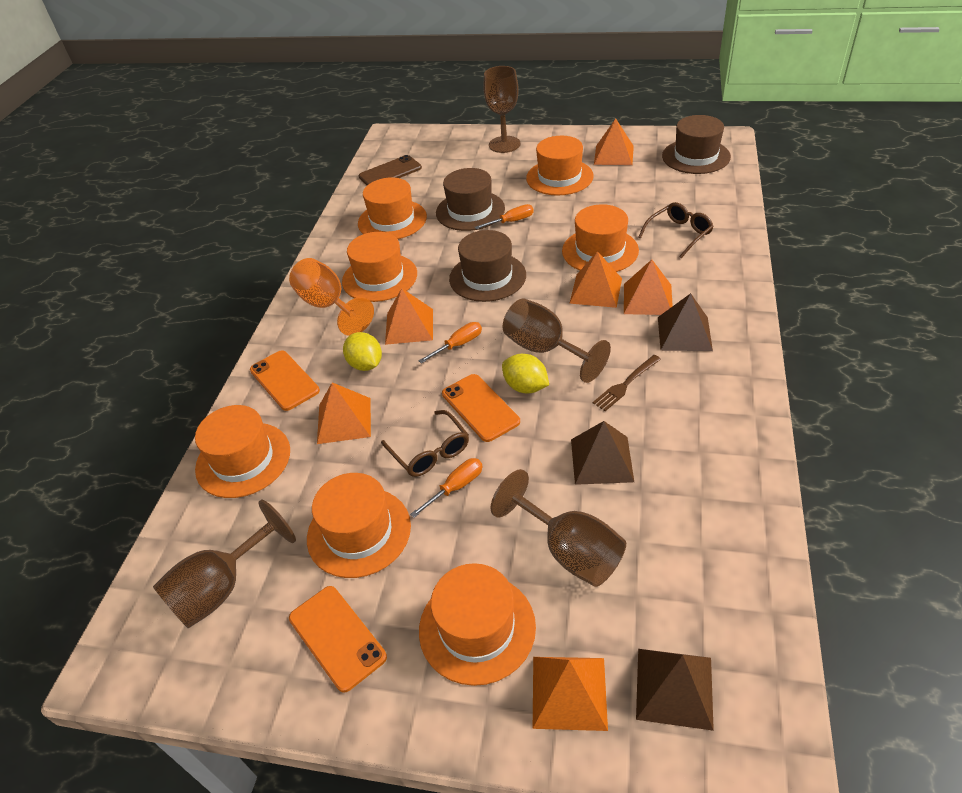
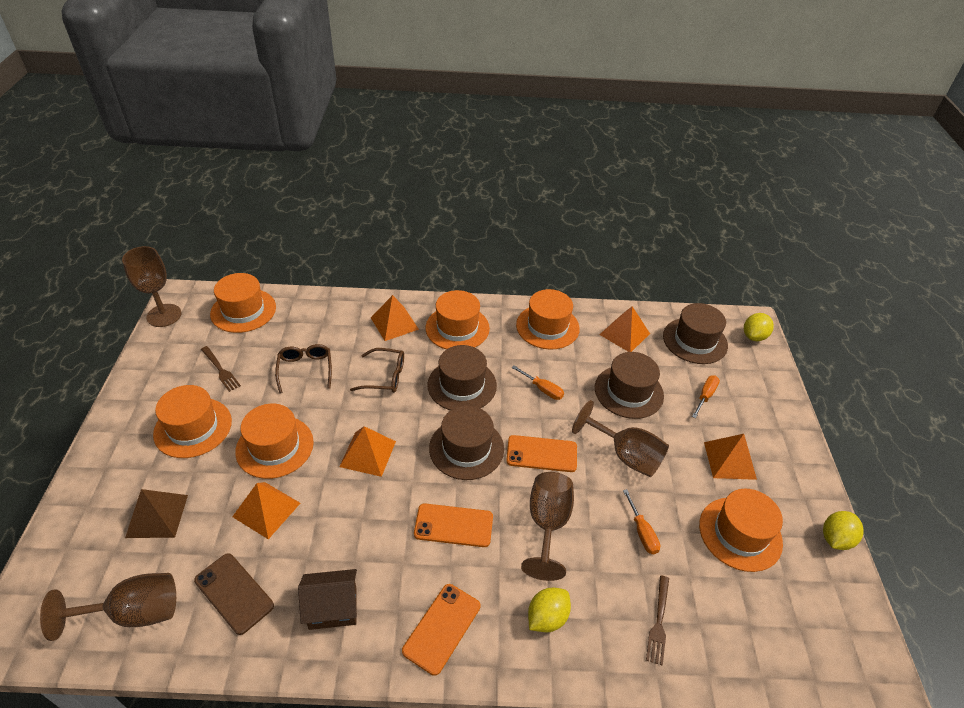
brown fork: 1 -> 2
brown hat: 3 -> 4
brown house: 0 -> 1
brown pyramid: 3 -> 1
orange goblet: 1 -> 0
orange hat: 7 -> 6
orange pyramid: 6 -> 5
yellow lemon: 2 -> 3

